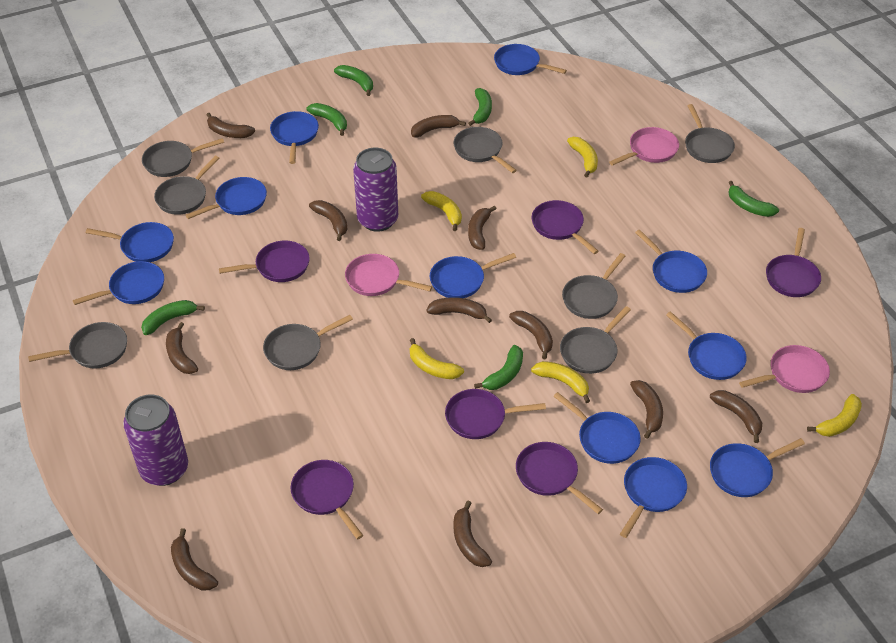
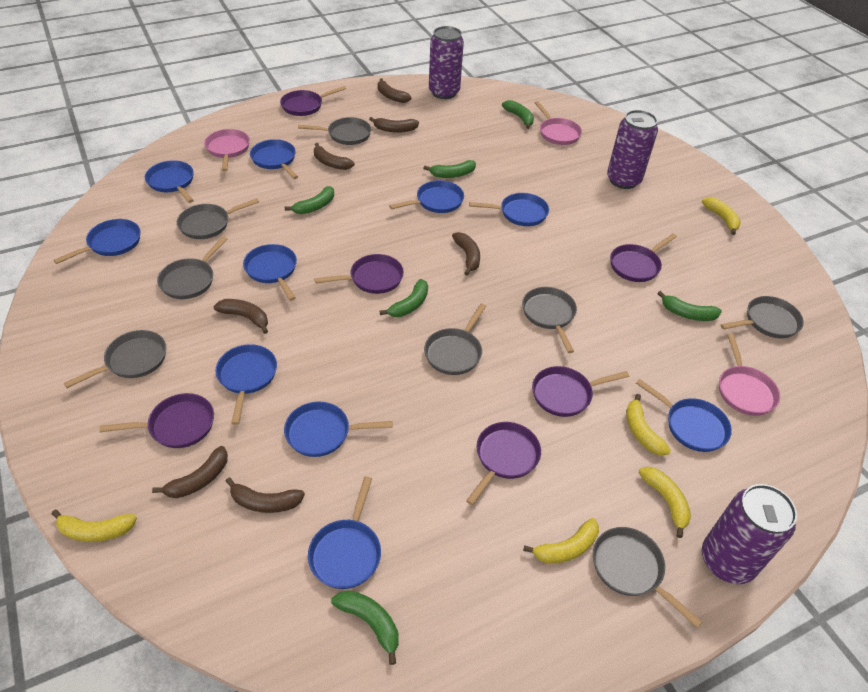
blue pan: 11 -> 10
brown banana: 11 -> 7
purple can: 2 -> 3

